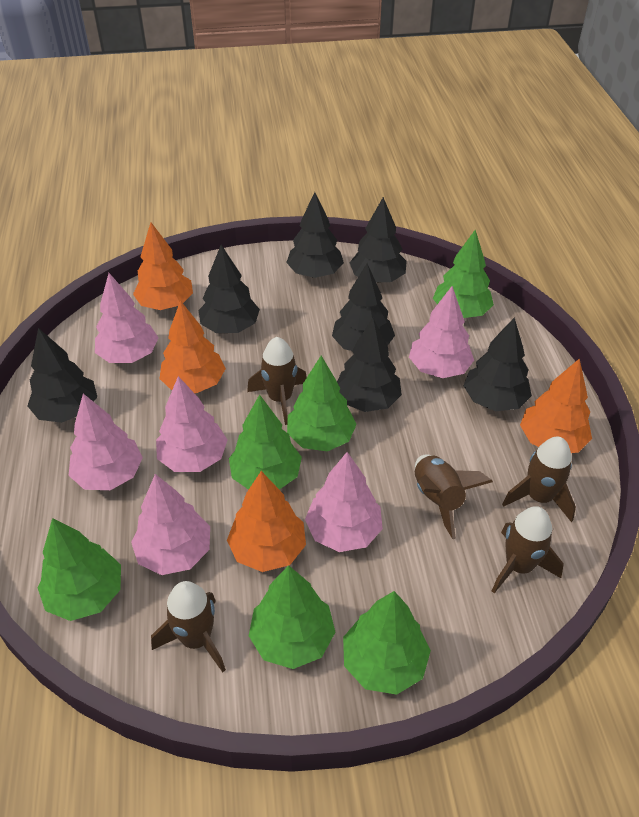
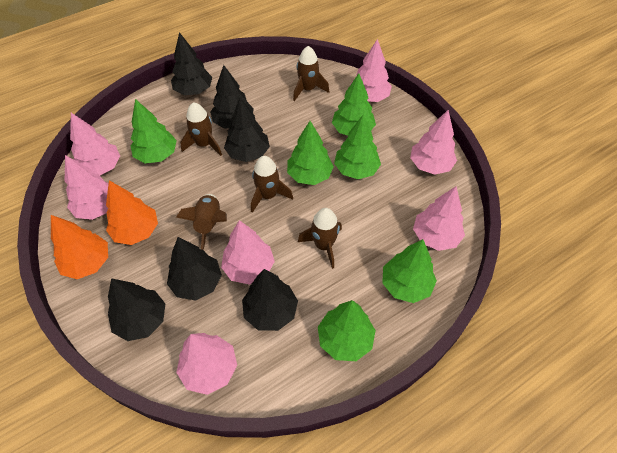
black tree: 7 -> 6
orange tree: 4 -> 2
pink tree: 6 -> 7

